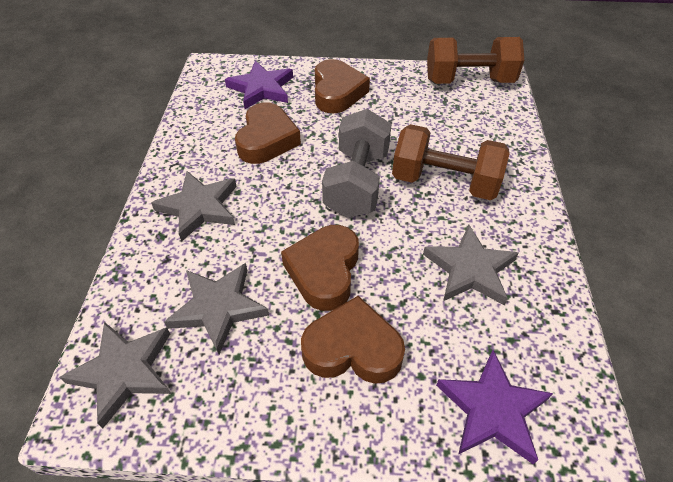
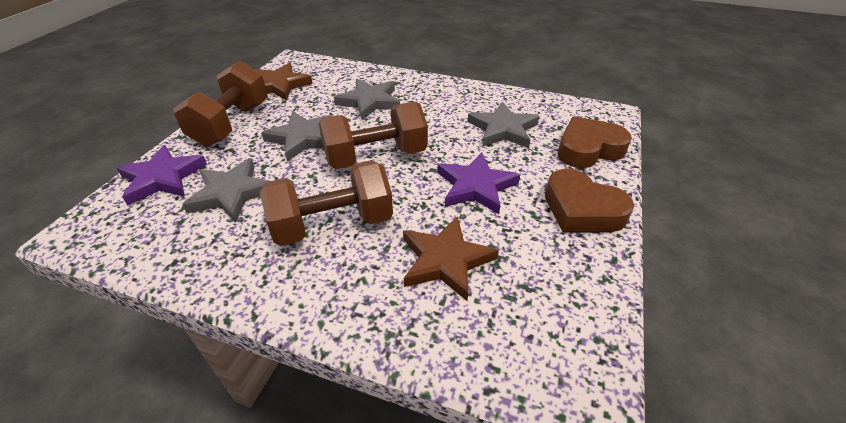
brown dumbbell: 2 -> 3
brown heart: 4 -> 2
brown star: 0 -> 2
grey dumbbell: 1 -> 0

